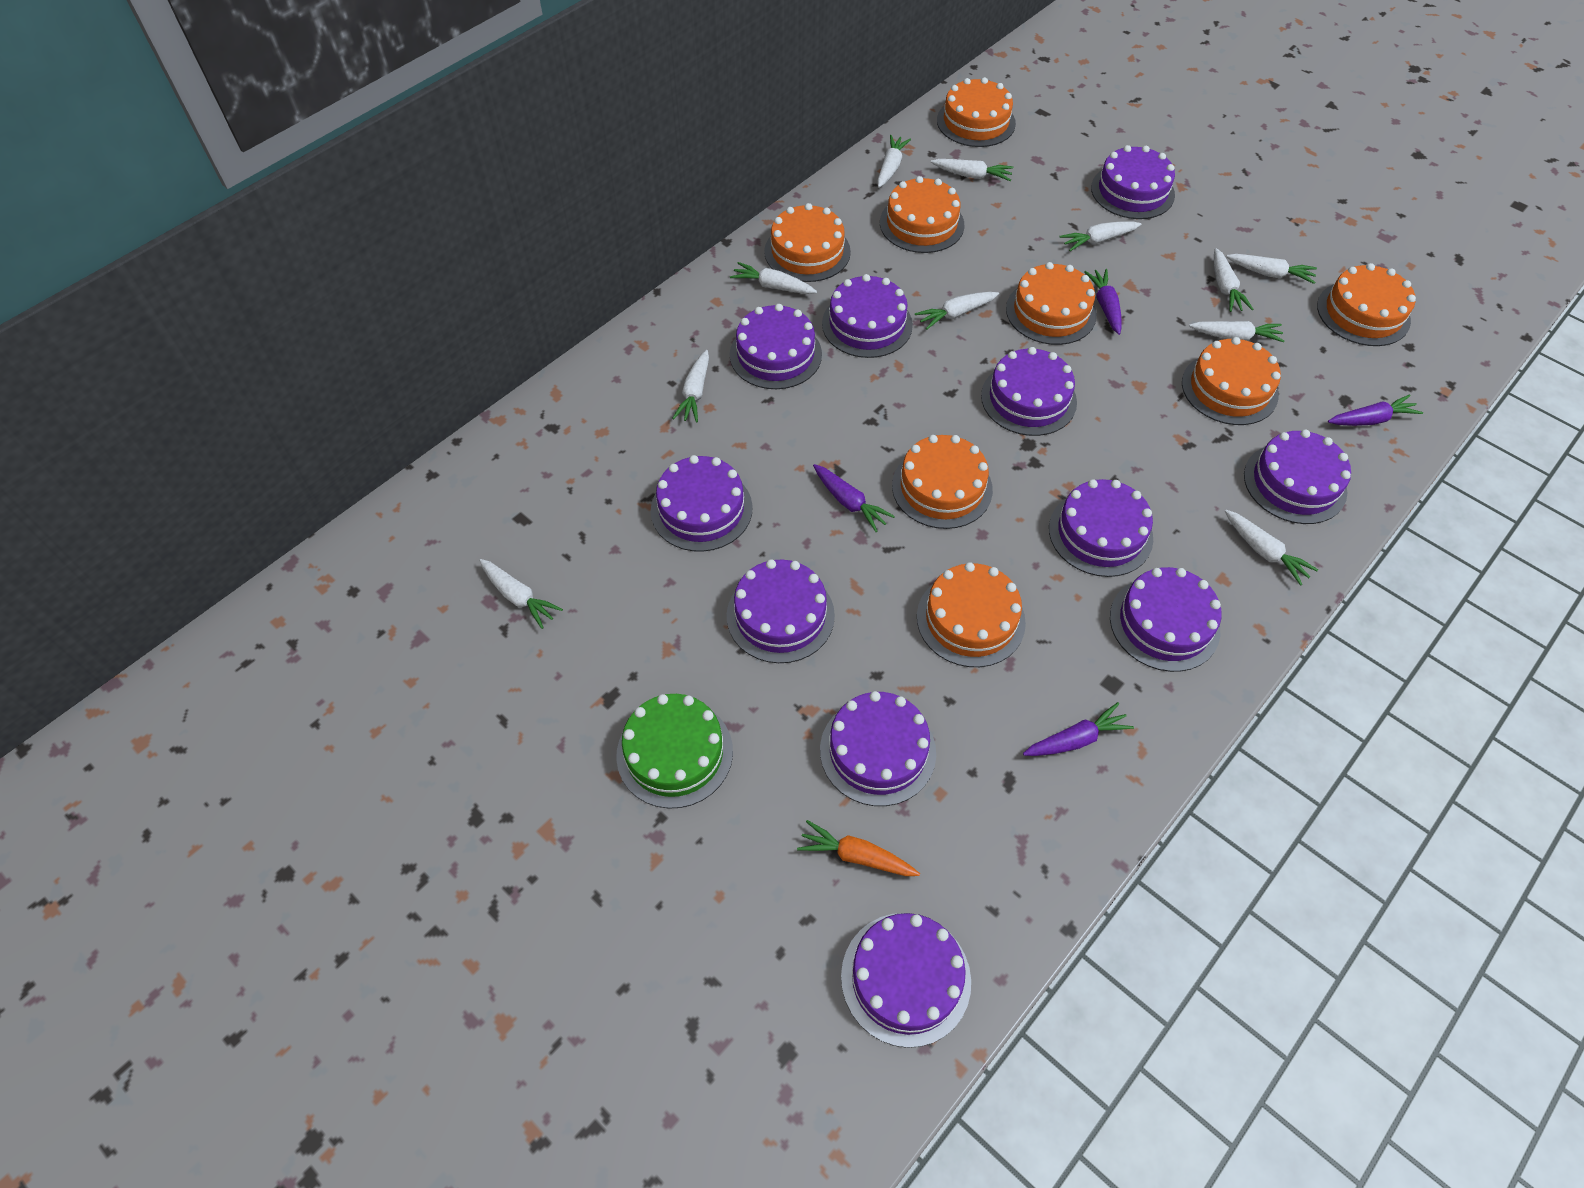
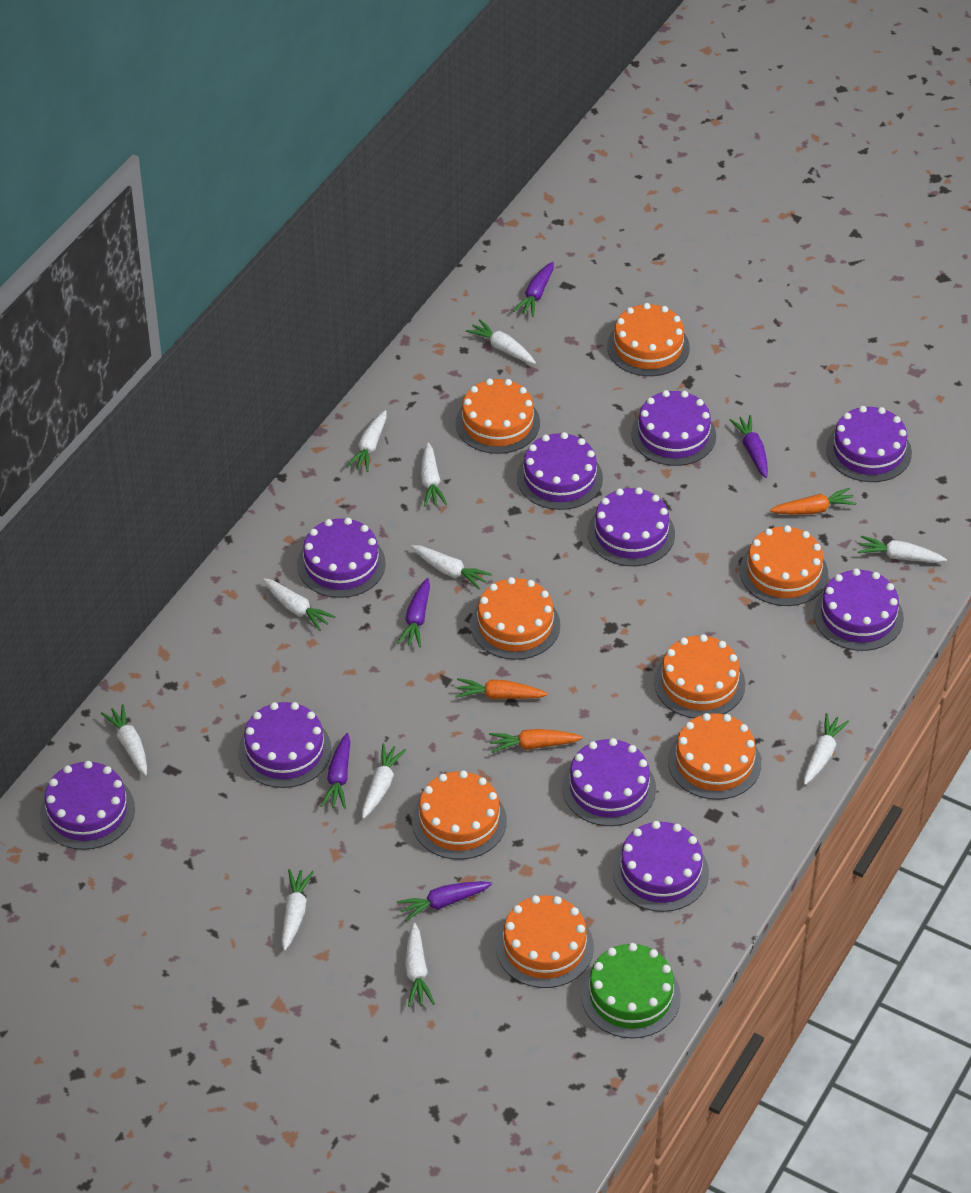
orange carrot: 1 -> 3
purple cake: 11 -> 10
purple carrot: 4 -> 5

